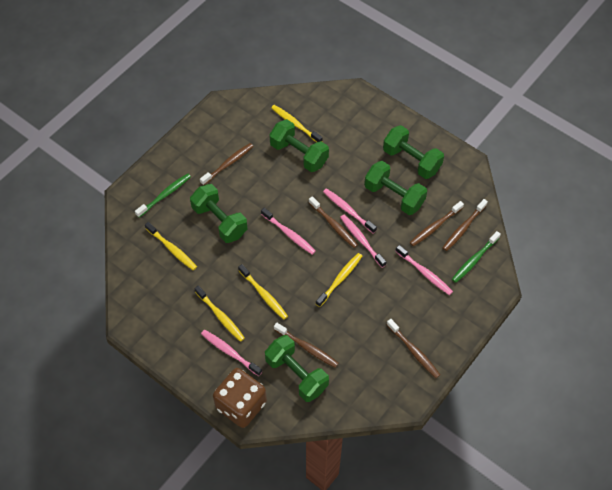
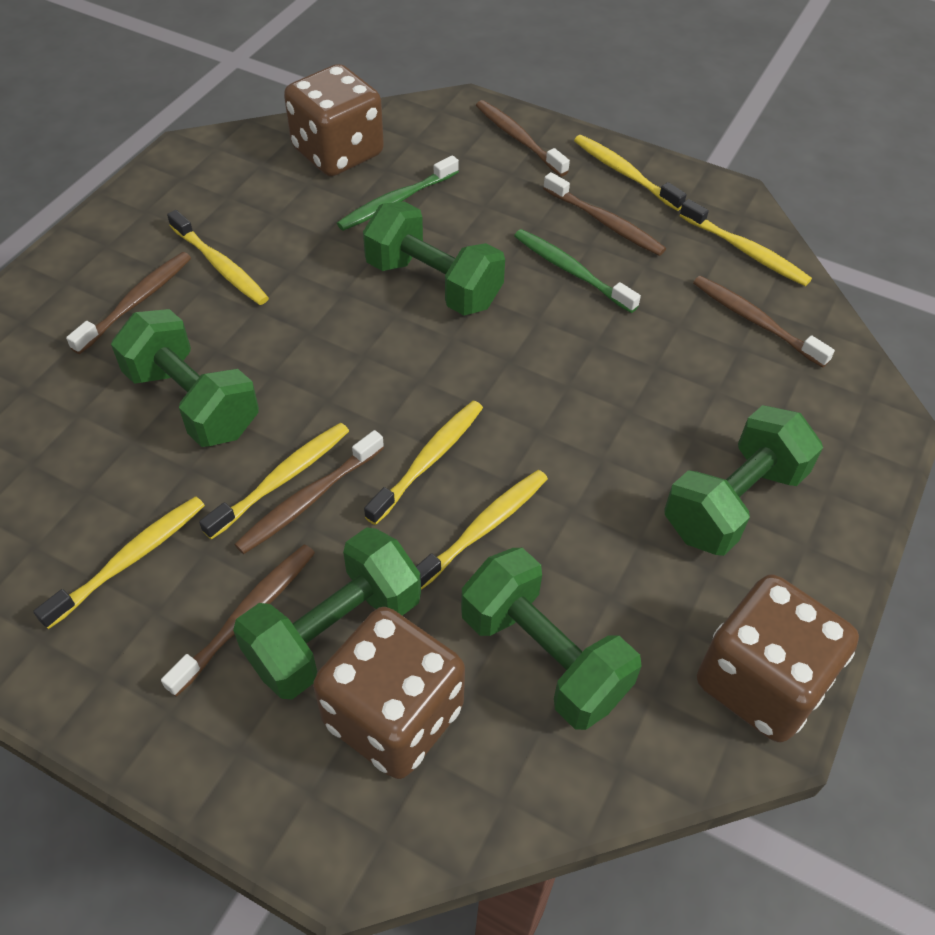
brown dice: 1 -> 3
pink toothbrush: 5 -> 0
yellow toothbrush: 5 -> 7

